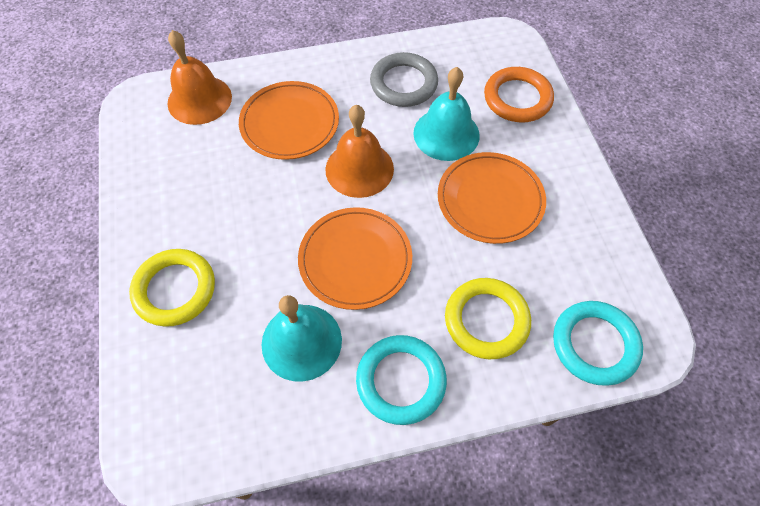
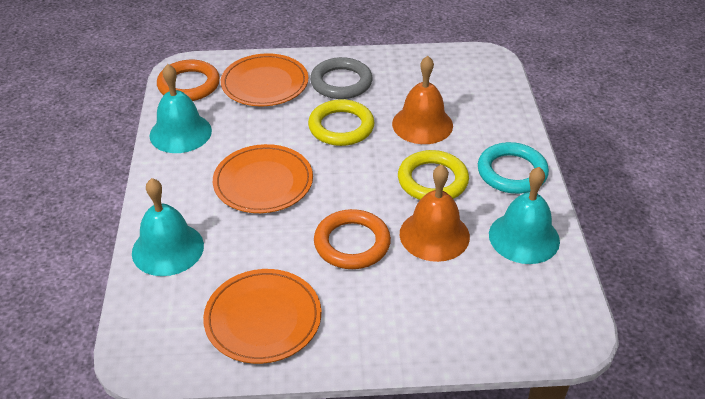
orange ring: 1 -> 2
turquoise bell: 2 -> 3
turquoise ring: 2 -> 1

